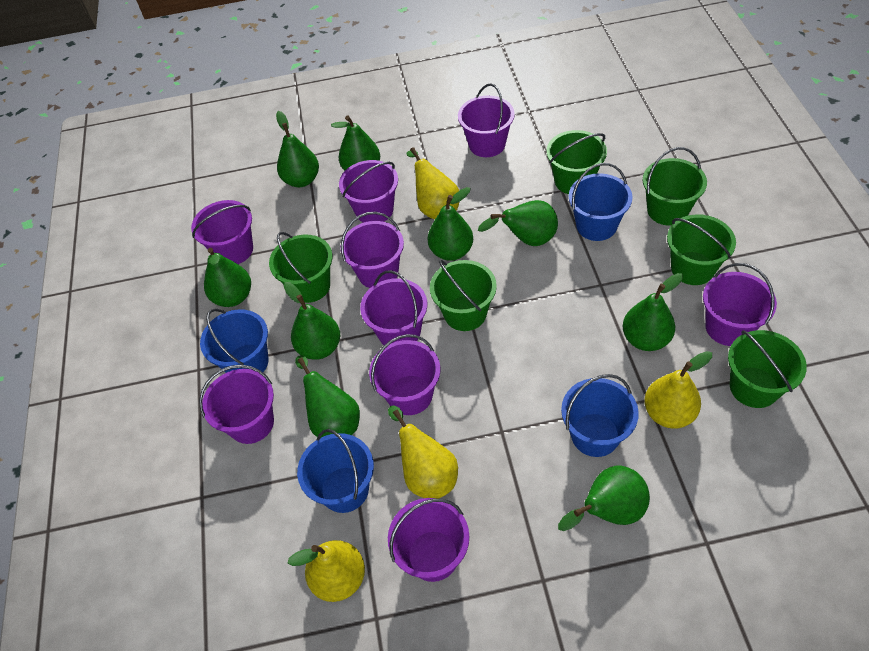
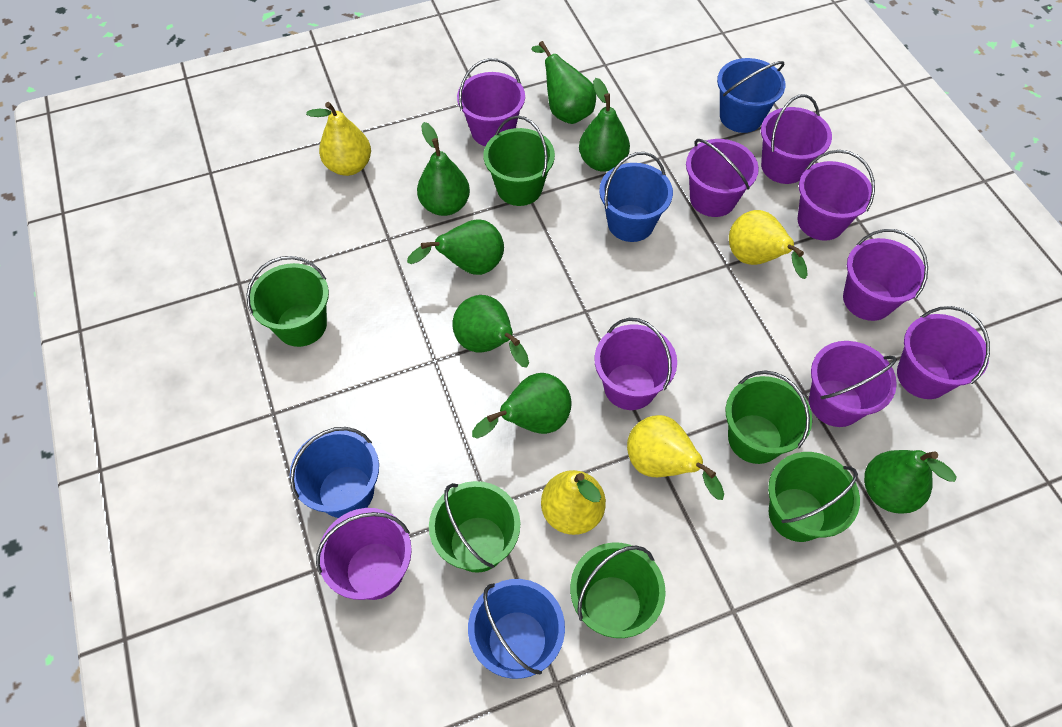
green pear: 9 -> 7

